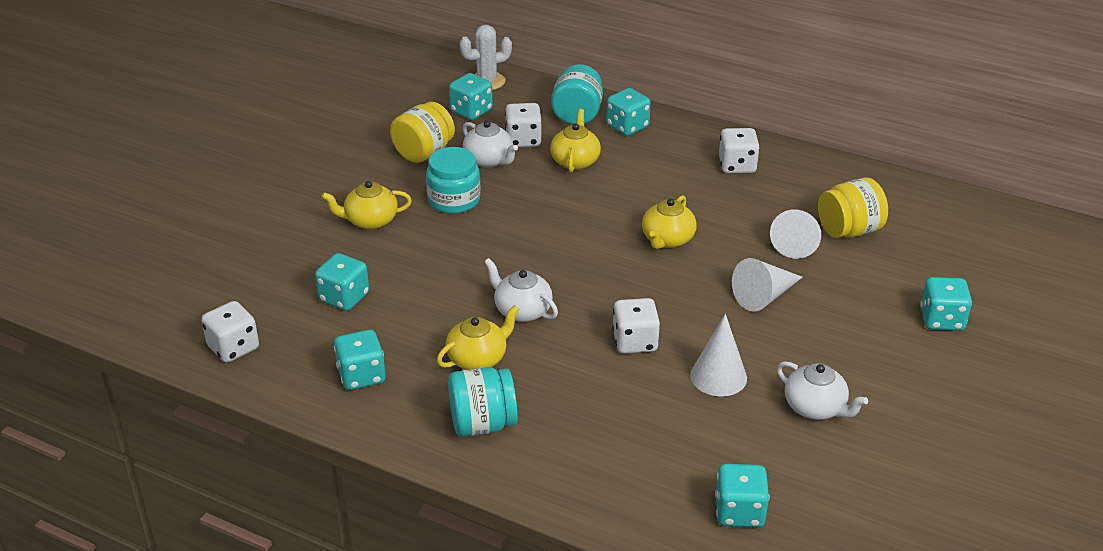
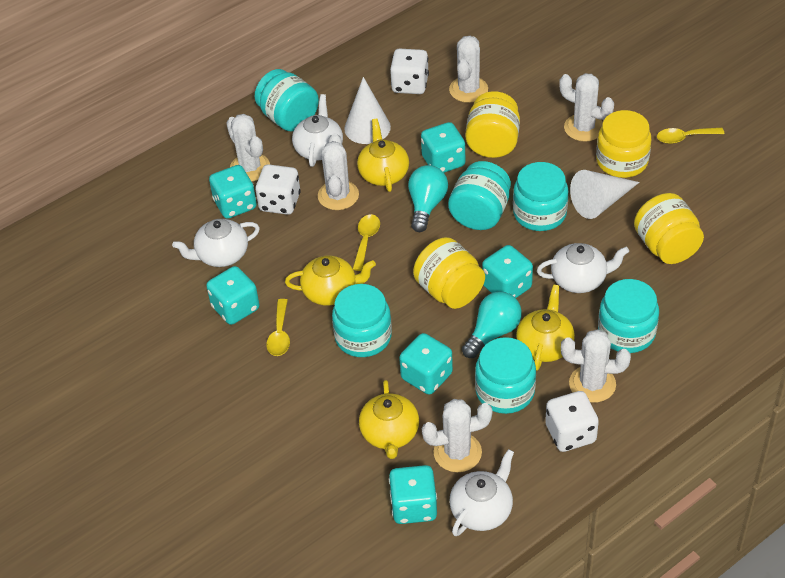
turquoise jar: 3 -> 6
turquoise light bulb: 0 -> 2
white cactus: 1 -> 6
white cone: 3 -> 2
white dice: 4 -> 3
white teapot: 3 -> 4
yellow jar: 2 -> 4
yellow spoon: 0 -> 3

